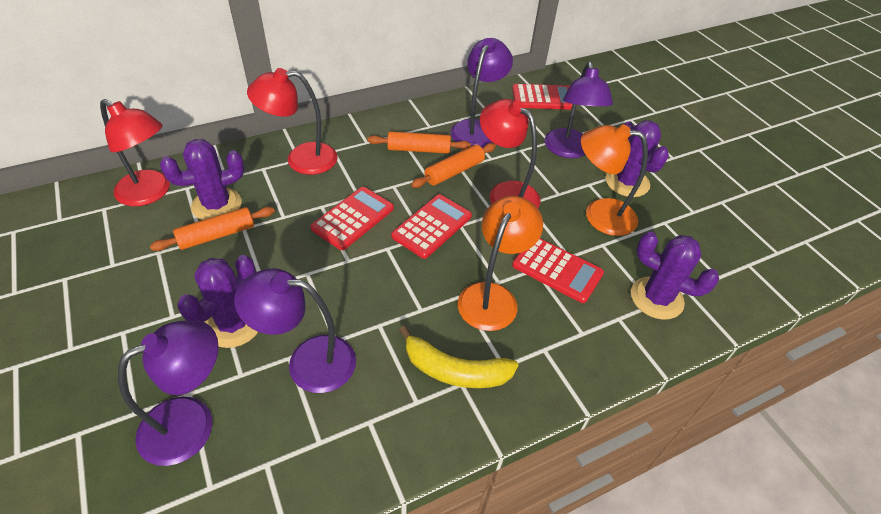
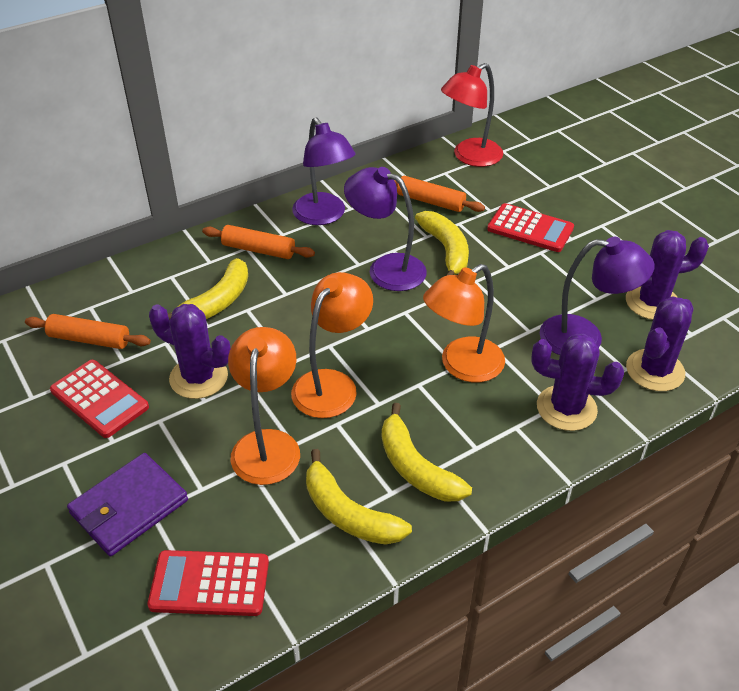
orange lamp: 2 -> 3
purple lamp: 4 -> 3
purple wallet: 0 -> 1
red calculator: 4 -> 3
red lamp: 3 -> 1
yellow banana: 1 -> 4

